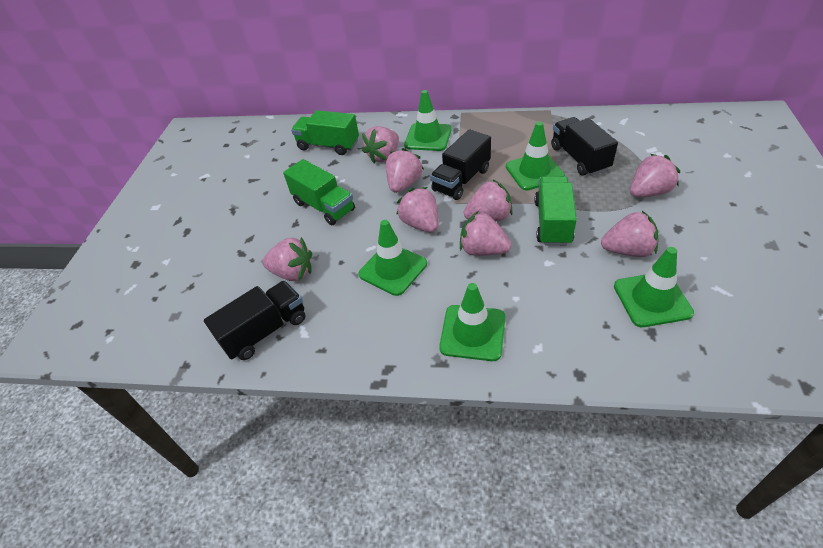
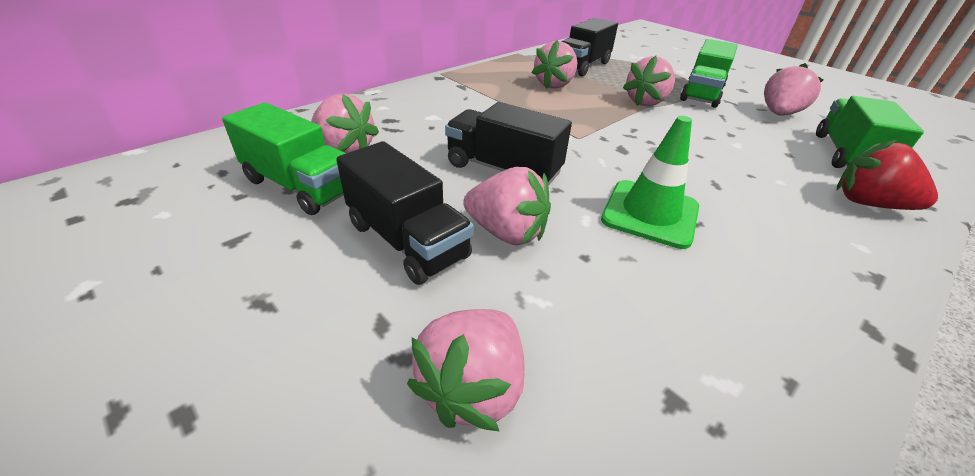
green traffic cone: 5 -> 1
pink strawberry: 8 -> 6
red strawberry: 0 -> 1

